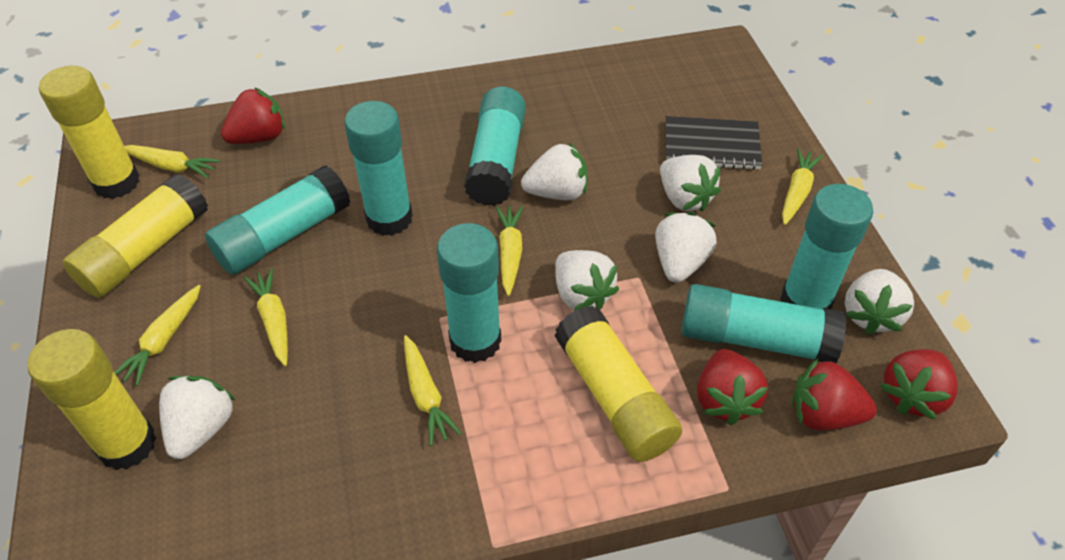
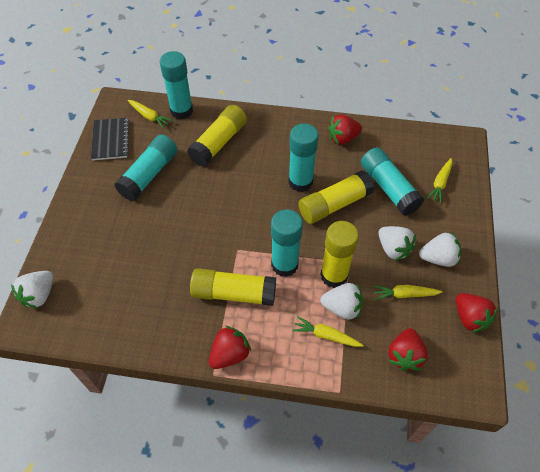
turquoise glue stick: 6 -> 5
white strawberry: 6 -> 4
yellow carrot: 6 -> 4

